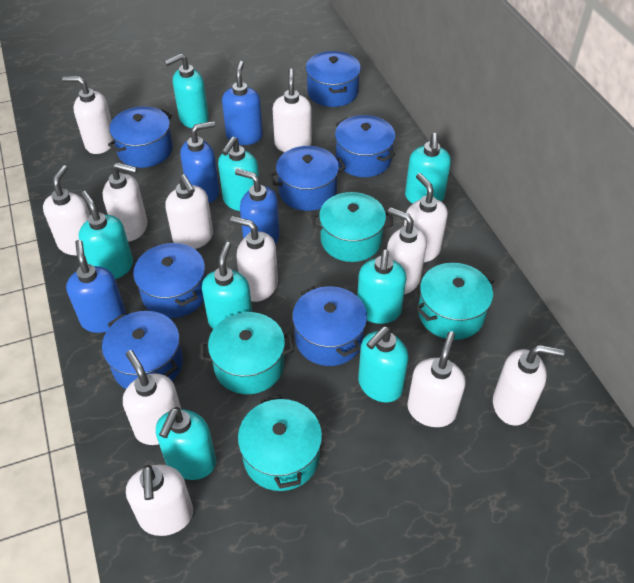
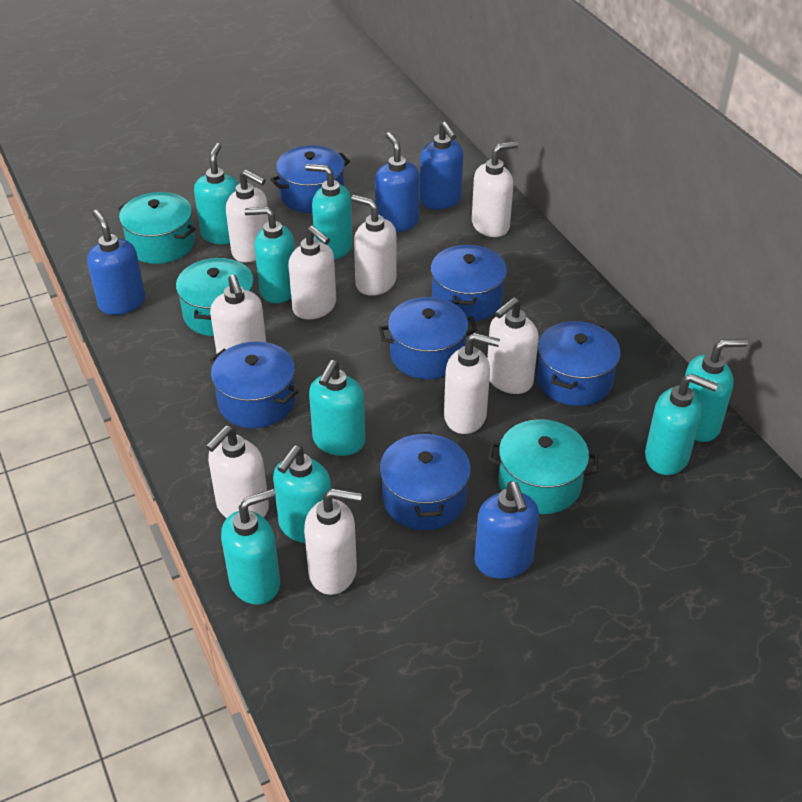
blue pot: 7 -> 6
turquoise pot: 4 -> 3
white soap dispenser: 12 -> 9

